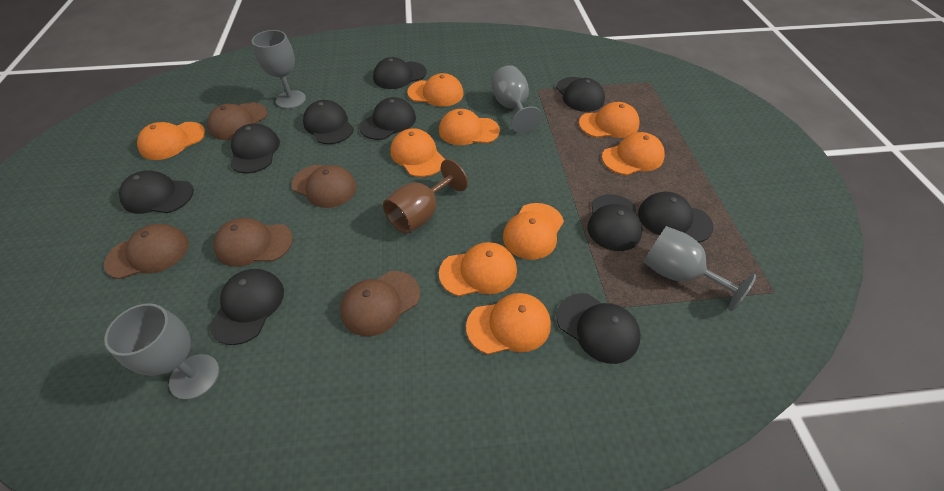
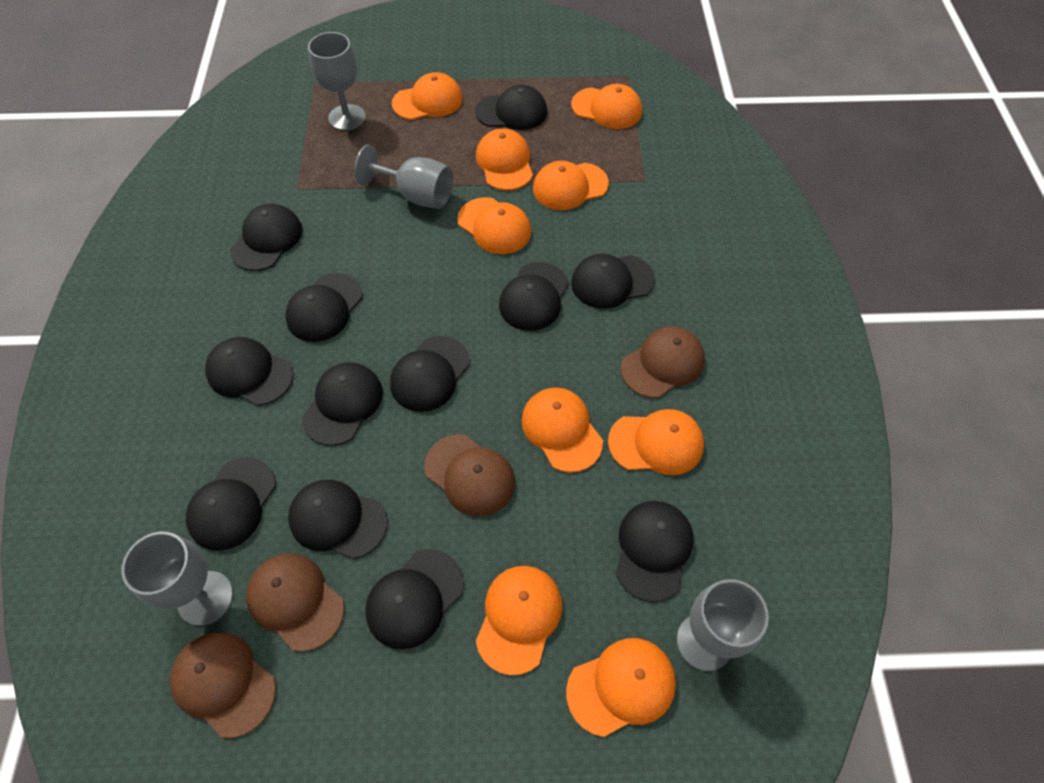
black cap: 10 -> 12
brown cap: 5 -> 4
brown goblet: 1 -> 0

